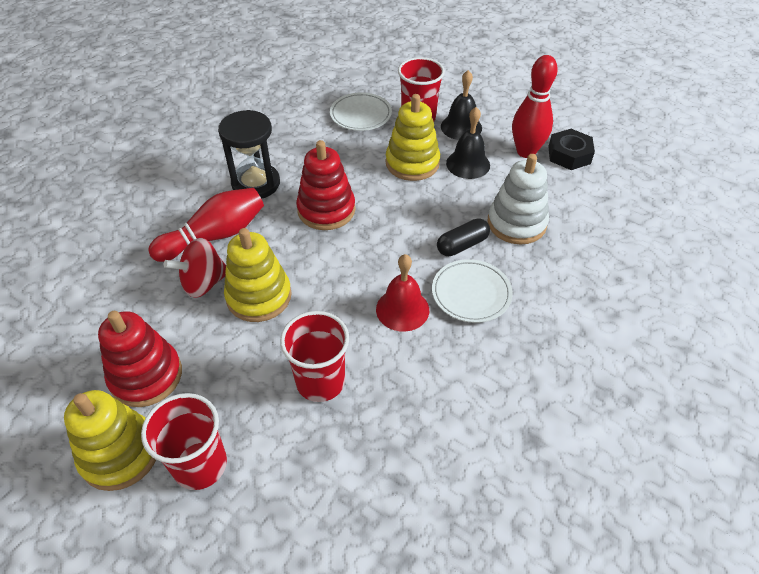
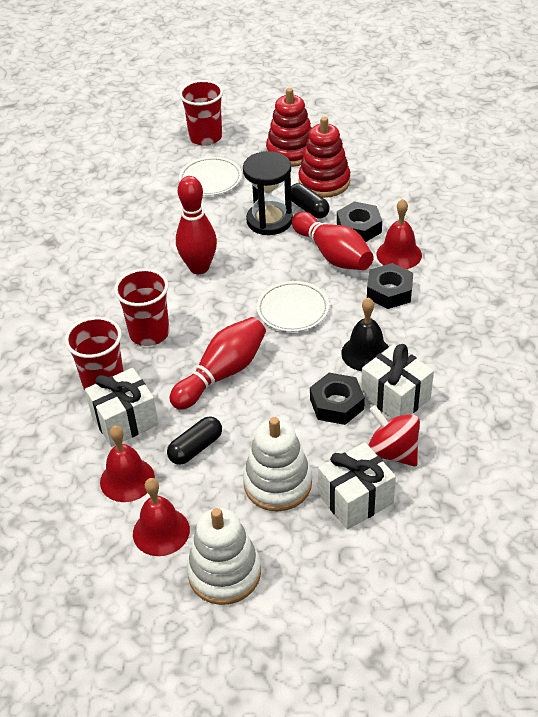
black bell: 2 -> 1
black capsule: 1 -> 2
black nut: 1 -> 3
red bell: 1 -> 3
red bowling pin: 2 -> 3
white gift: 0 -> 3
white stacking toy: 1 -> 2
yellow stacking toy: 3 -> 0

